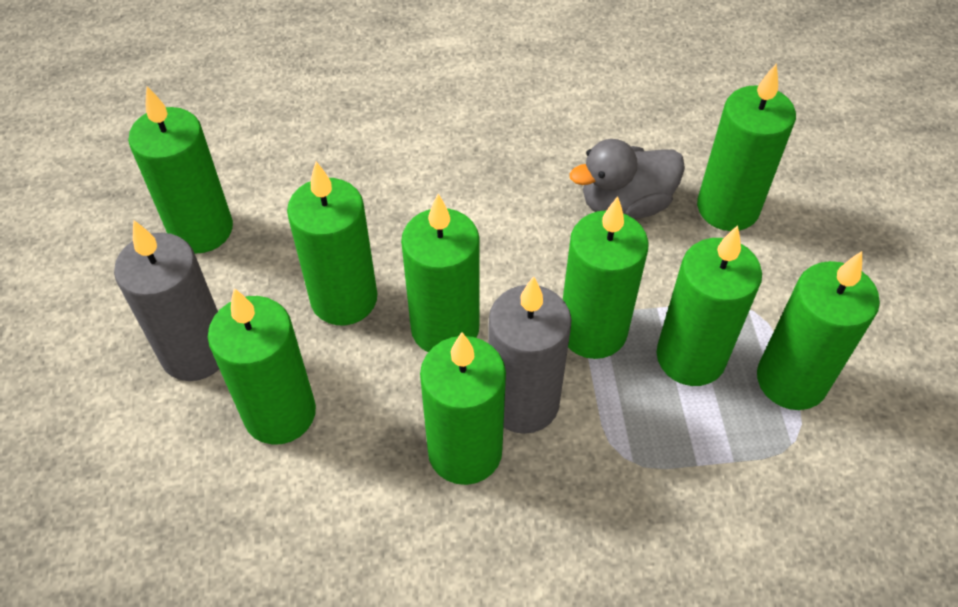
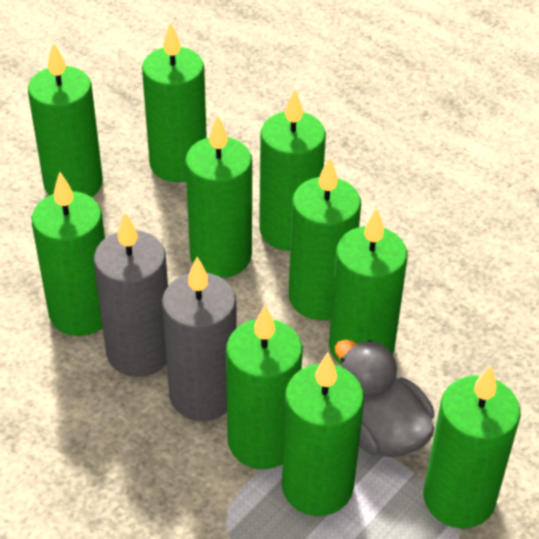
green candle: 9 -> 10

